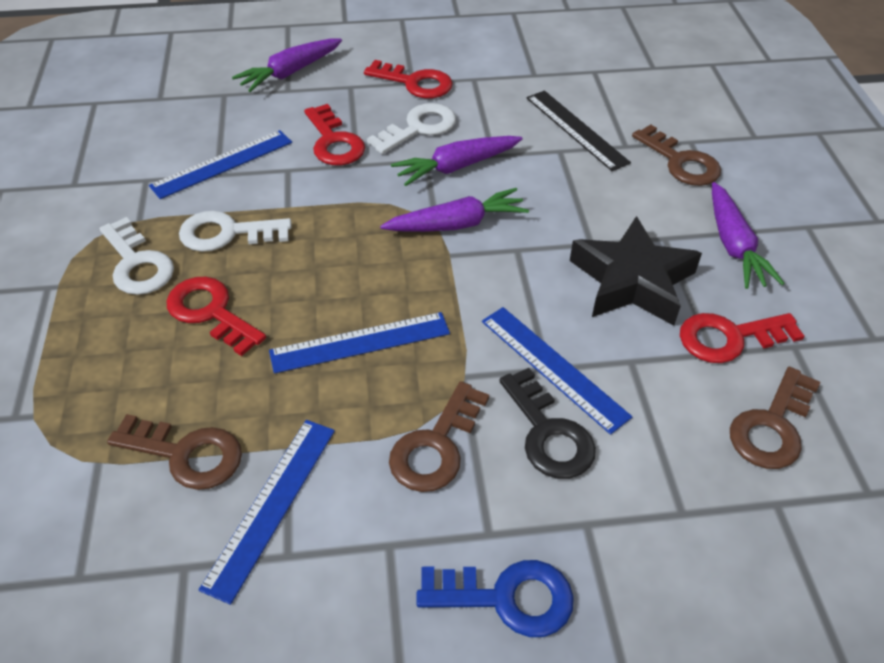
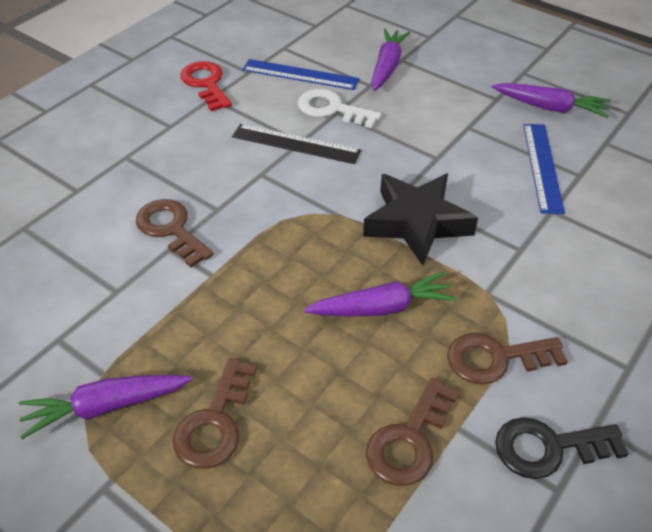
blue key: 1 -> 0
blue ruler: 4 -> 2
red key: 4 -> 1
white key: 3 -> 1

